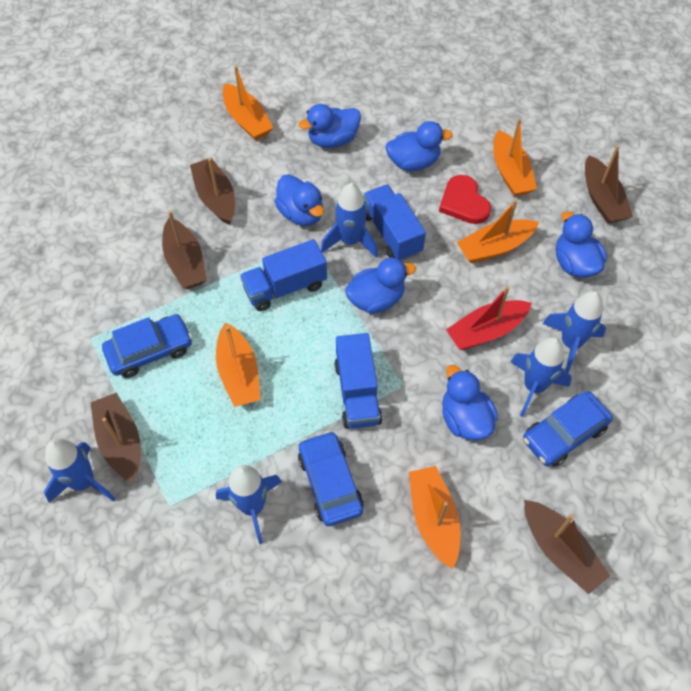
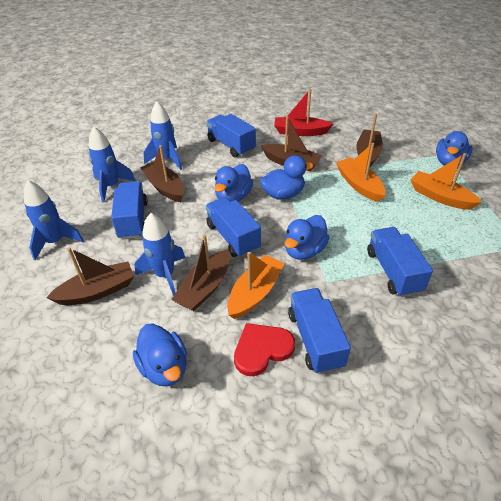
blue car: 3 -> 0
blue duck: 6 -> 5
blue rocket: 5 -> 4
blue truck: 3 -> 5
orange boat: 5 -> 3

